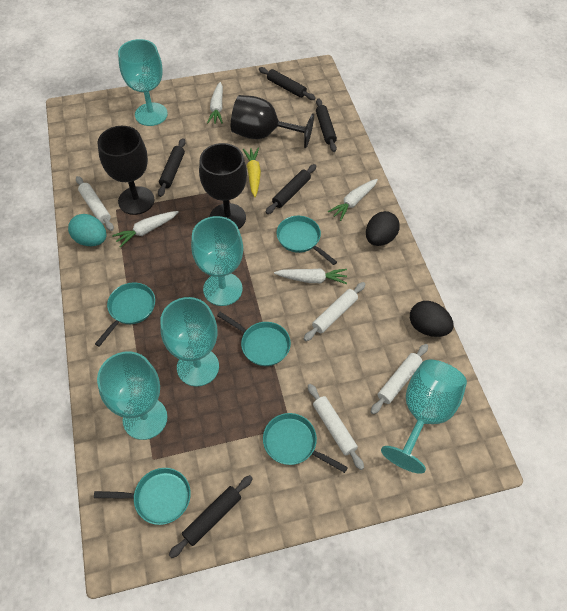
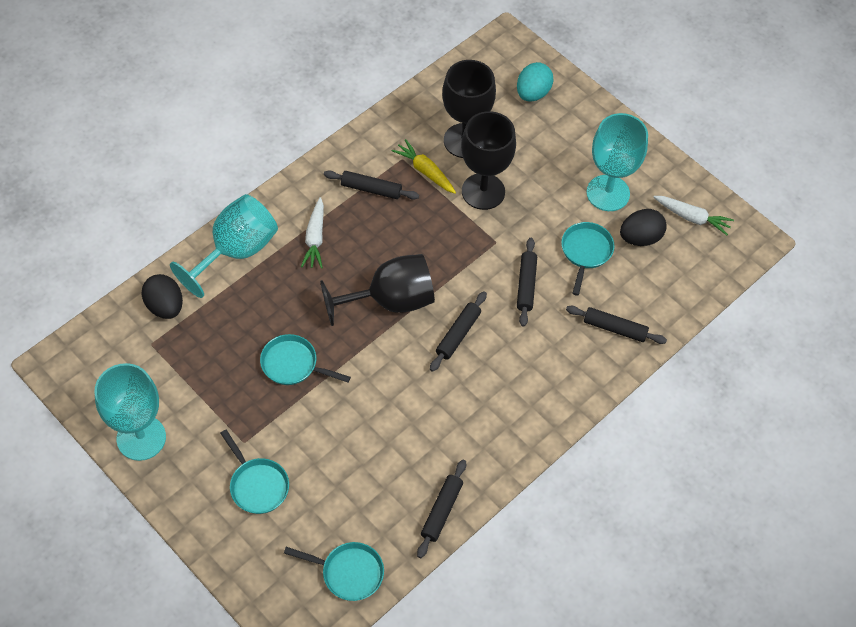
turquoise goblet: 5 -> 3
turquoise pan: 5 -> 4
white carrot: 4 -> 2
white rolling pin: 4 -> 0

